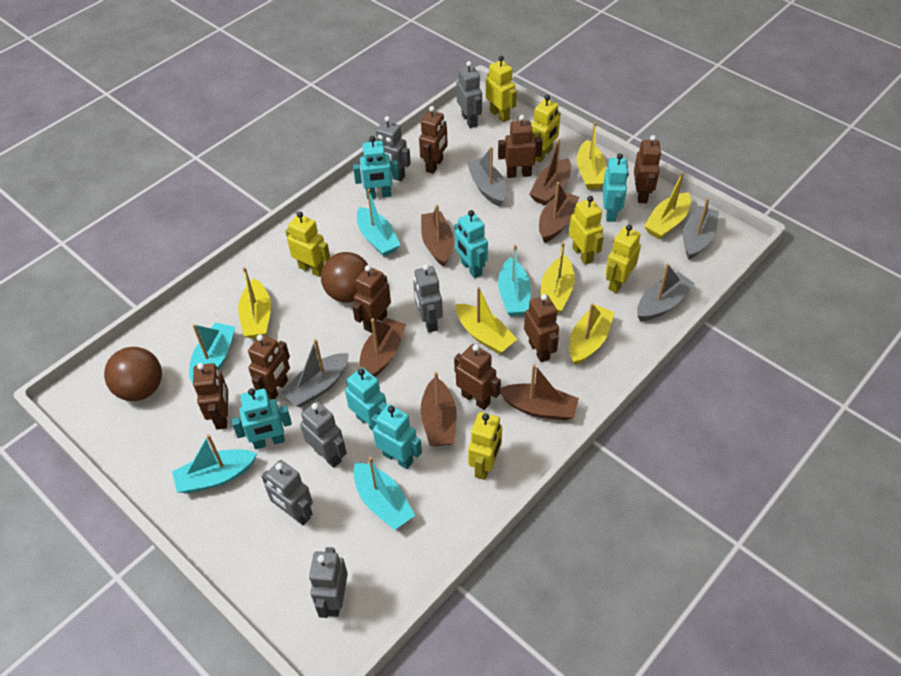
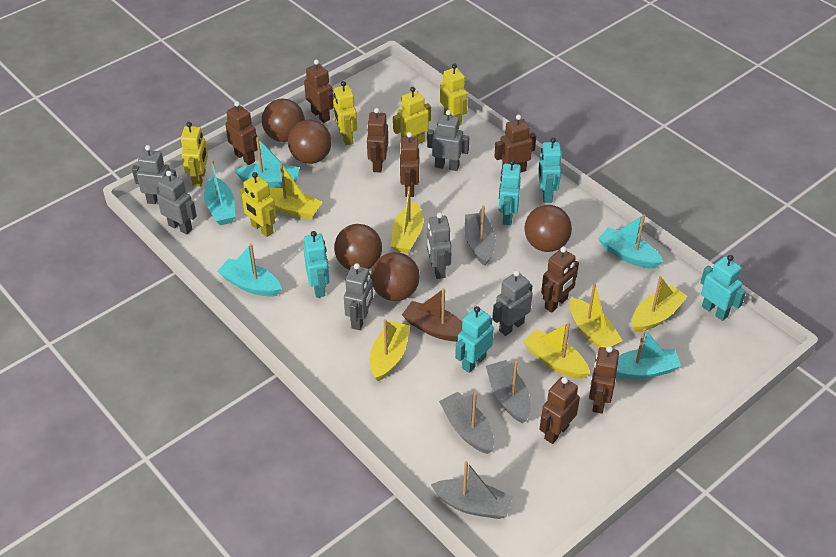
brown ball: 2 -> 5
brown boat: 6 -> 1
turquoise robot: 6 -> 5
yellow robot: 6 -> 5

